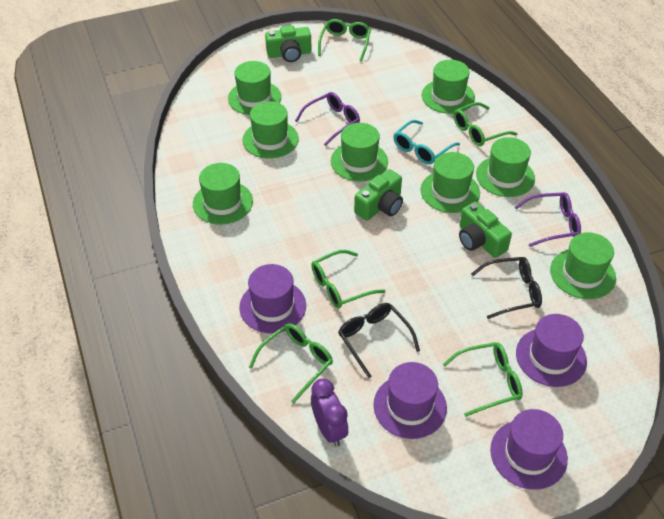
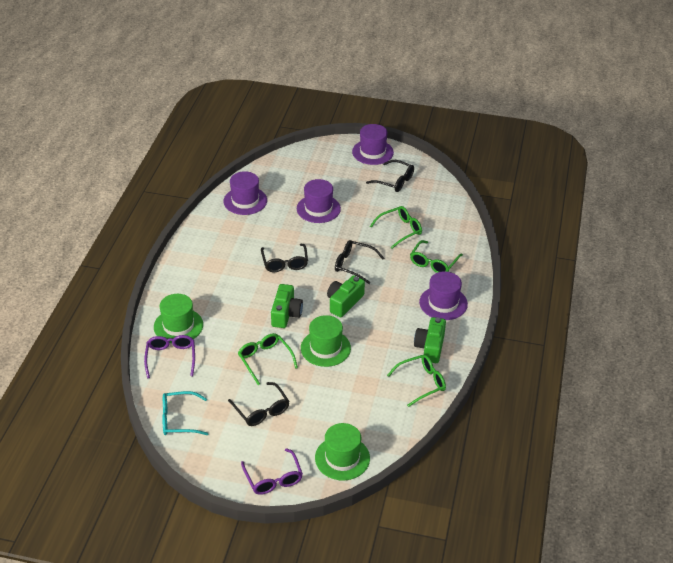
black glasses: 2 -> 4
green glasses: 5 -> 4
green hat: 8 -> 3
purple clock: 1 -> 0

